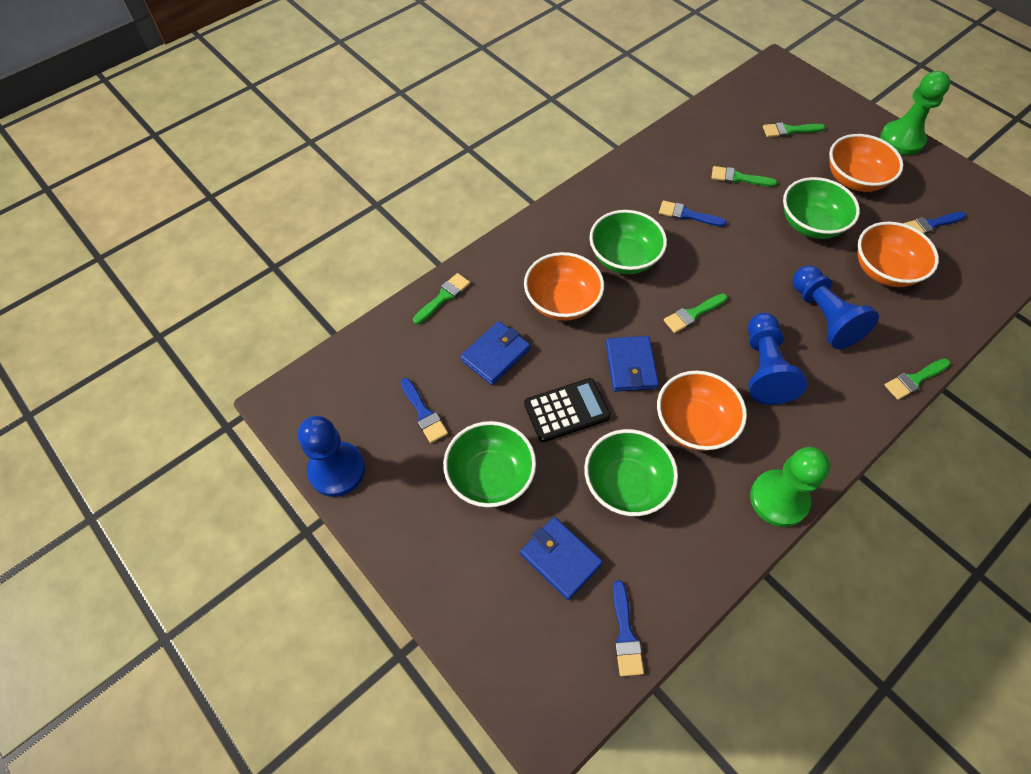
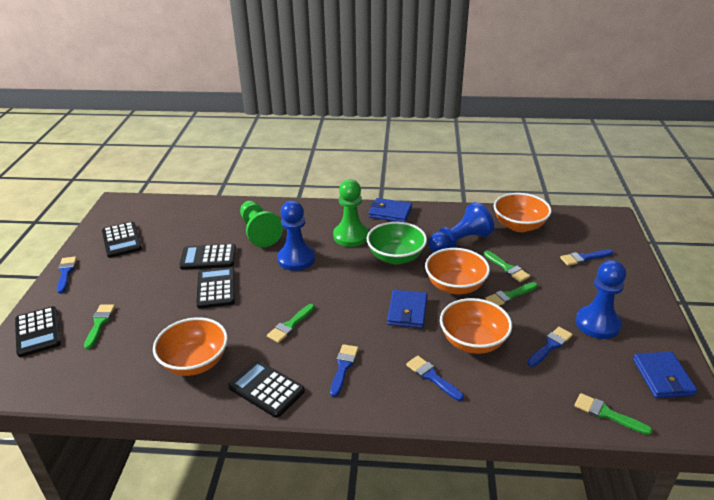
black calculator: 1 -> 5
blue brush: 4 -> 5
green bowl: 4 -> 1

